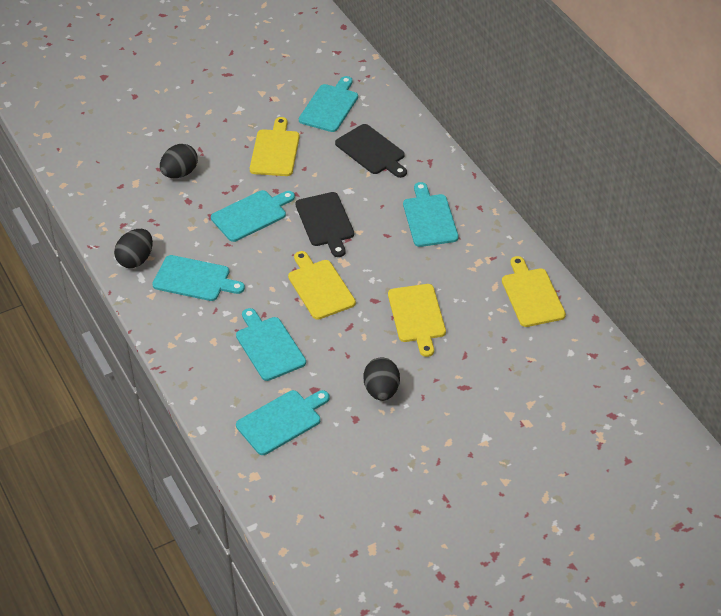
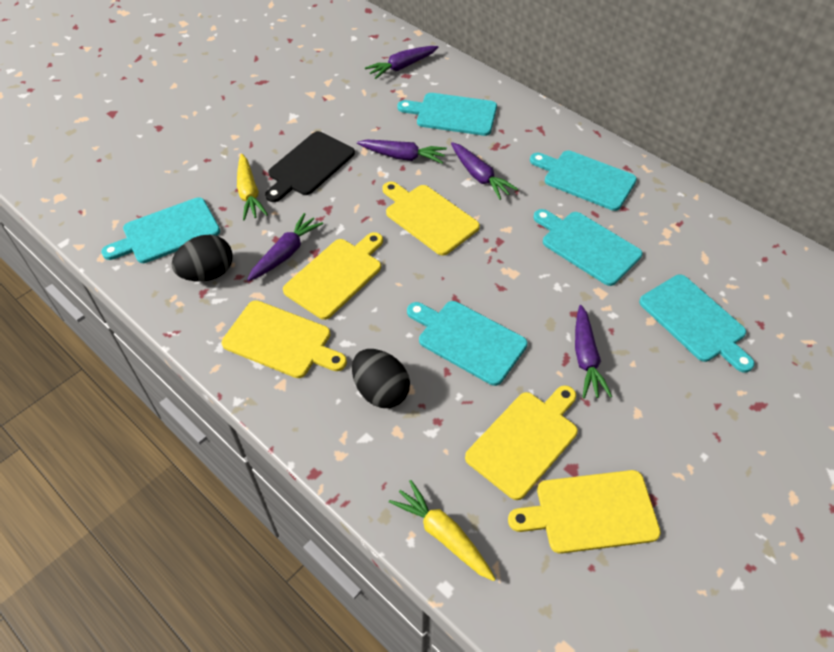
black cutting board: 2 -> 1
black egg: 3 -> 2
purple carrot: 0 -> 5
yellow carrot: 0 -> 2
yellow cutting board: 4 -> 5

